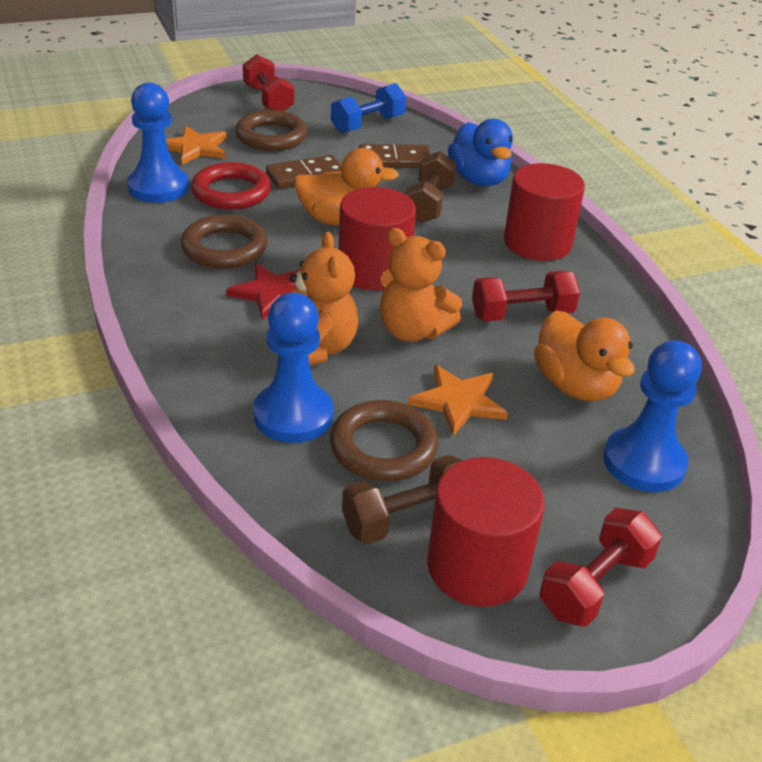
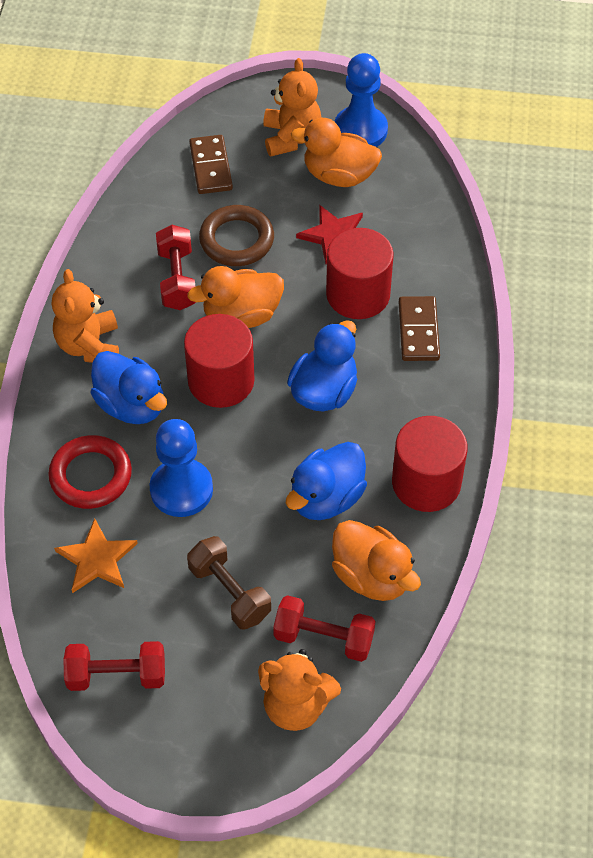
blue duck: 1 -> 3
blue dumbbell: 1 -> 0
blue pawn: 3 -> 2
brown dumbbell: 2 -> 1
brown ring: 3 -> 1
orange duck: 2 -> 3
orange star: 2 -> 1
orange teddy bear: 2 -> 3

